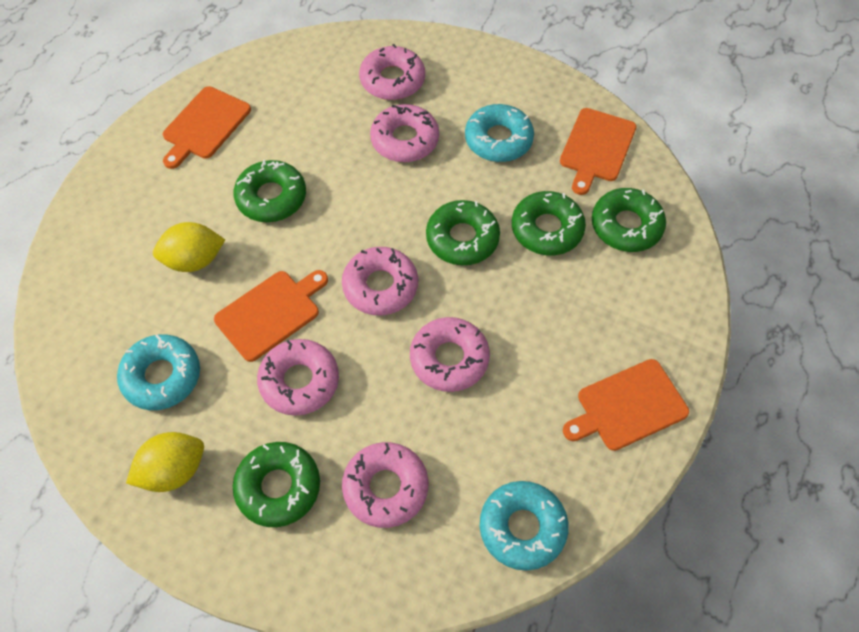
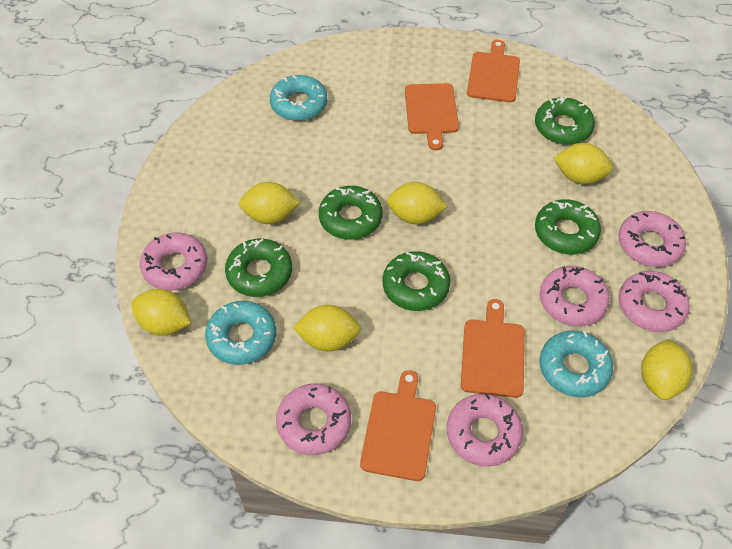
yellow lemon: 2 -> 6

